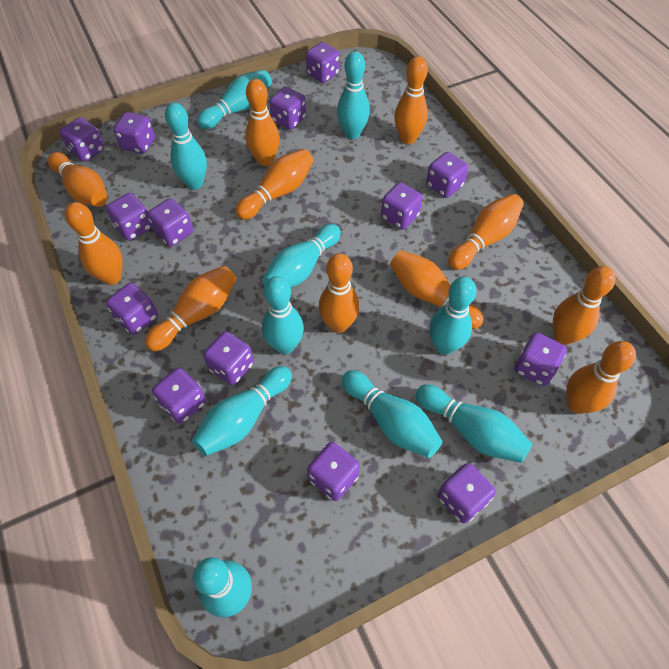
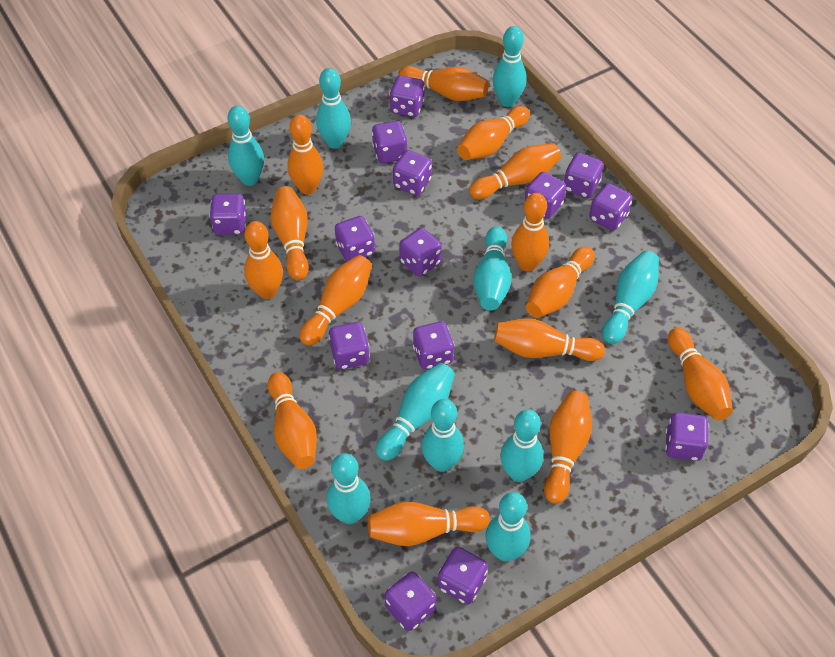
orange bowling pin: 11 -> 14

